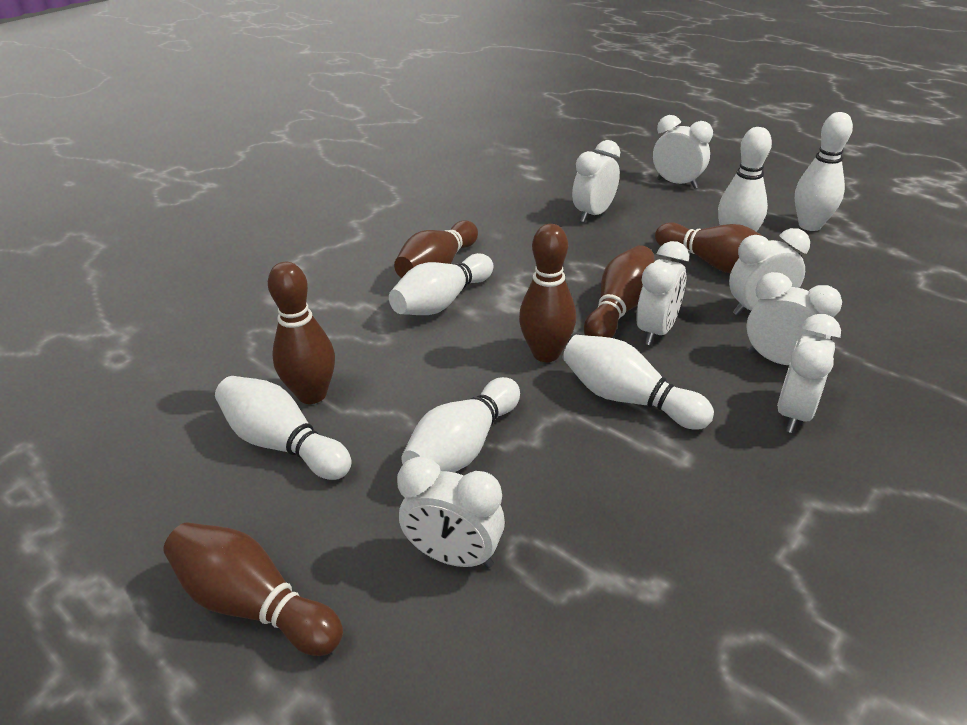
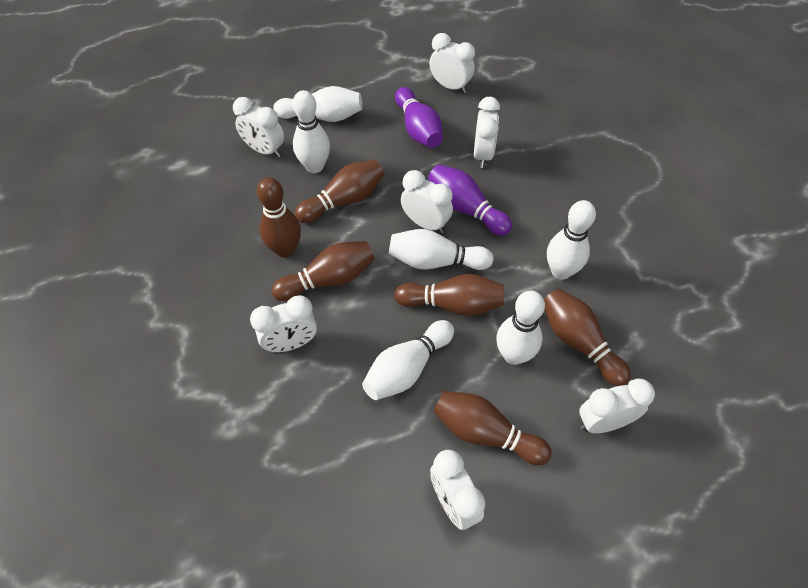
purple bowling pin: 0 -> 2

